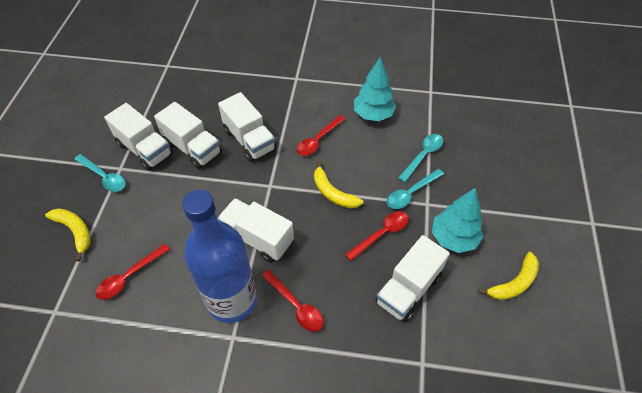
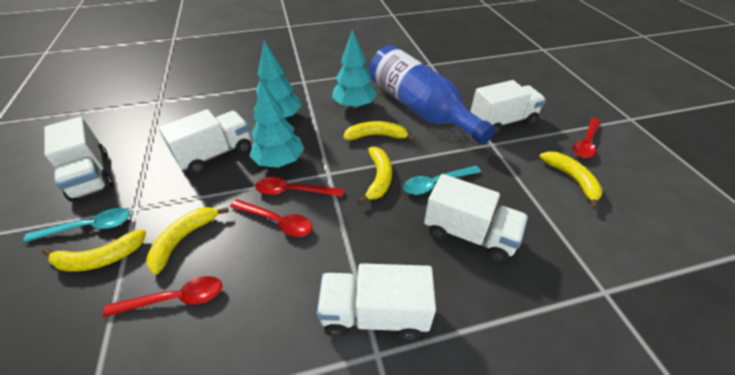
turquoise spoon: 3 -> 2
turquoise tree: 2 -> 3
yellow banana: 3 -> 5

